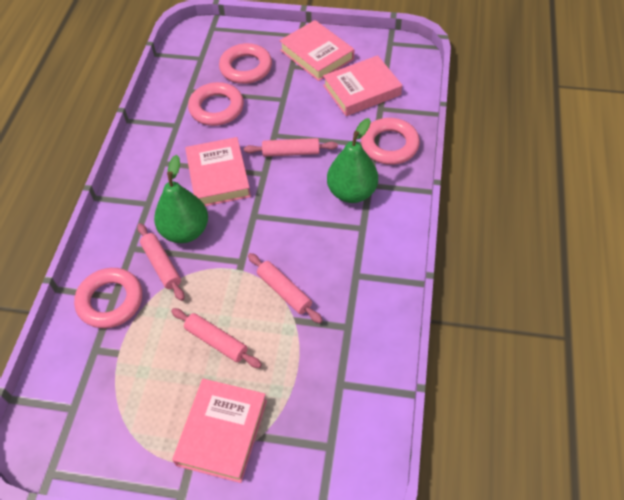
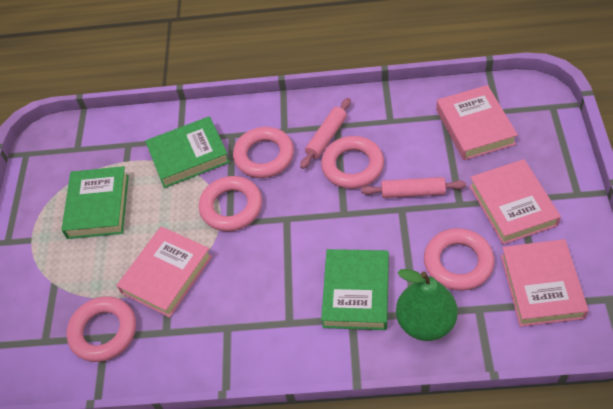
green book: 0 -> 3
green pear: 2 -> 1
pink ring: 4 -> 5
pink rolling pin: 4 -> 2

